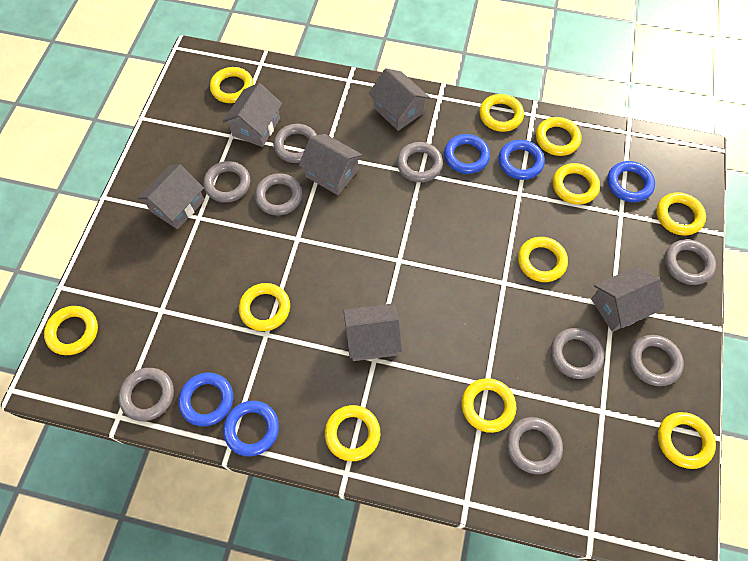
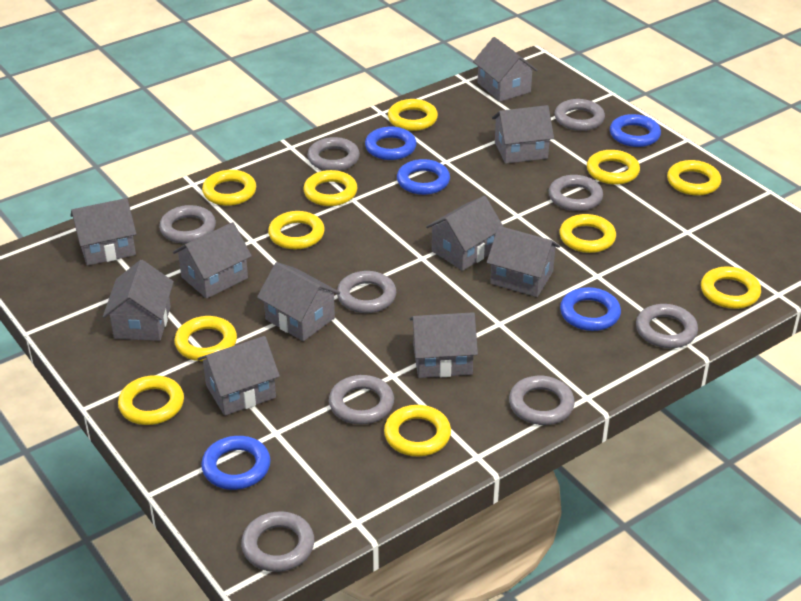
grey house: 6 -> 10

